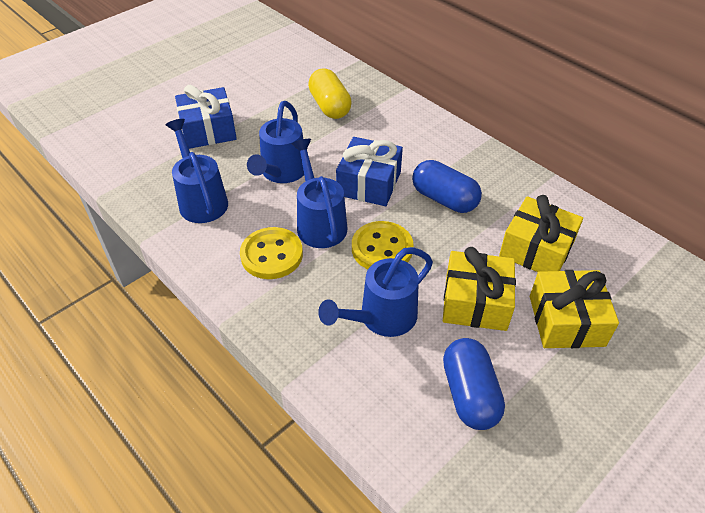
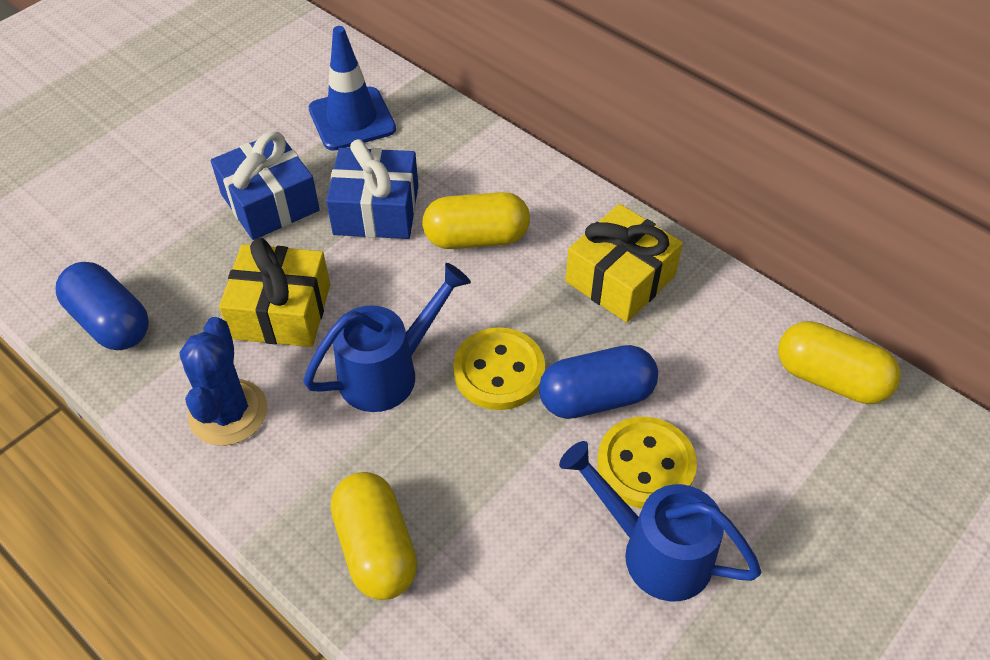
blue cactus: 0 -> 1
blue traffic cone: 0 -> 1
blue watering can: 4 -> 2
yellow capsule: 1 -> 3
yellow gift: 3 -> 2

